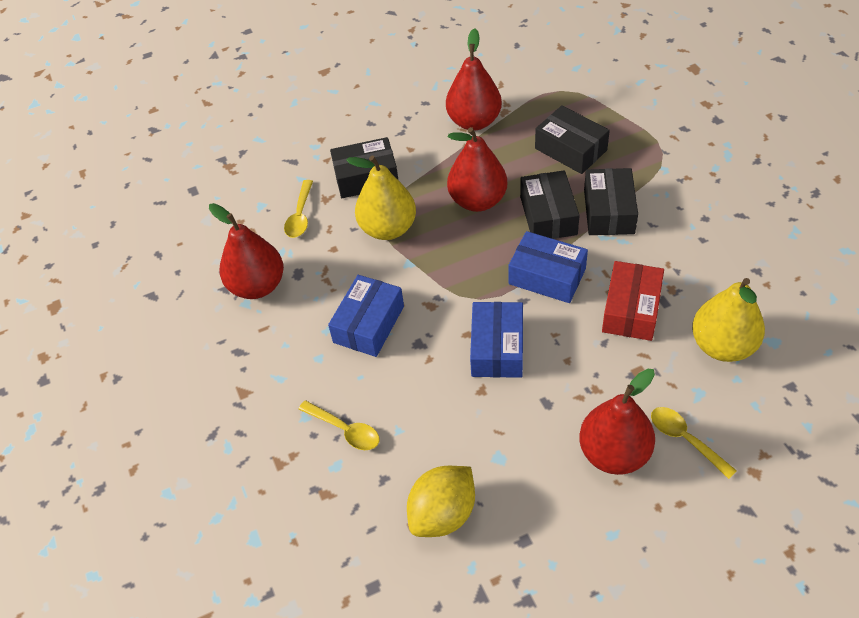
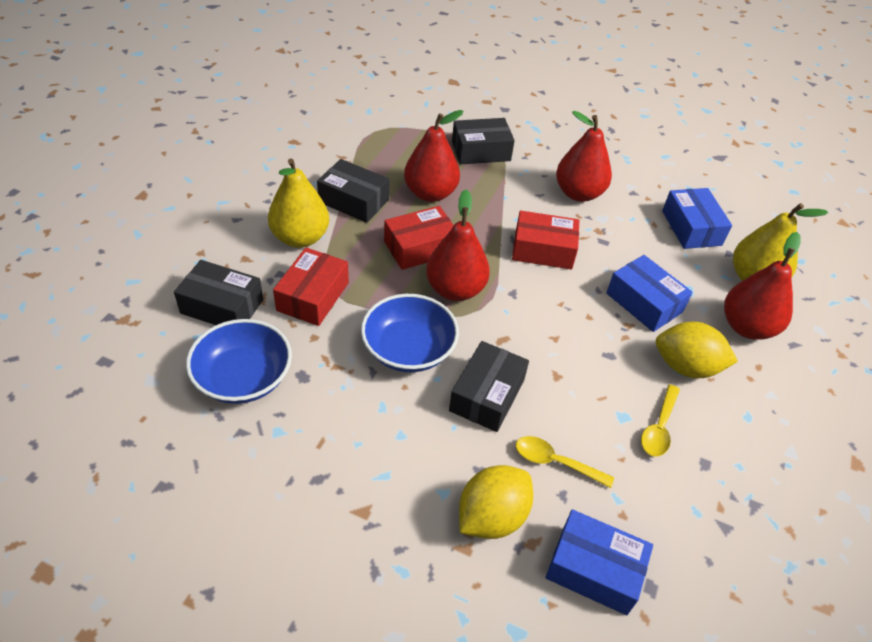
blue bowl: 0 -> 2
red box: 1 -> 3
yellow lemon: 1 -> 2
yellow spoon: 3 -> 2

